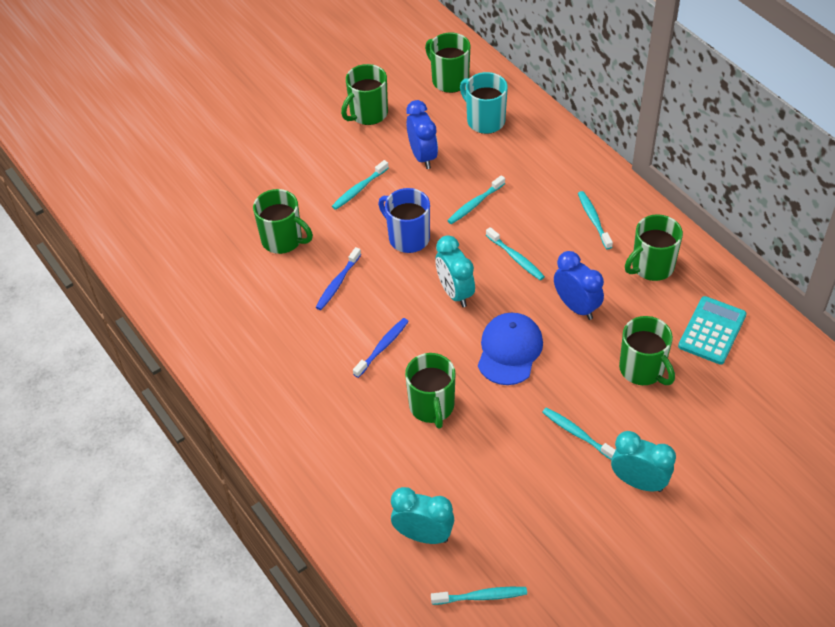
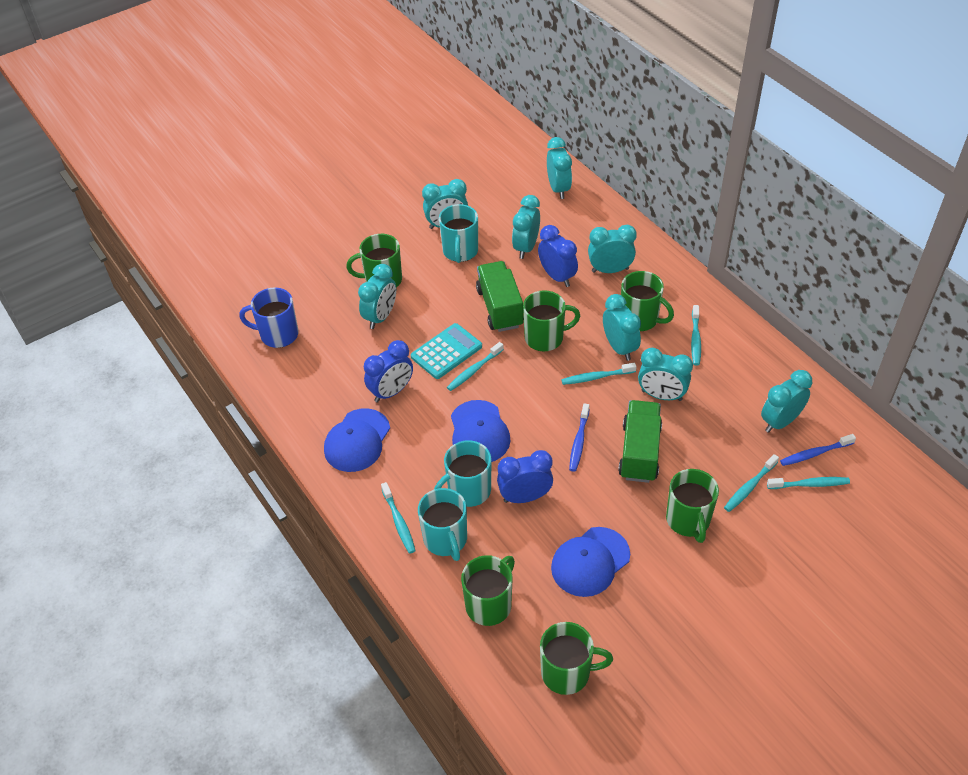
blue cap: 1 -> 3
blue clock: 2 -> 3
green truck: 0 -> 2
turquoise clock: 3 -> 8
turquoise mug: 1 -> 3

